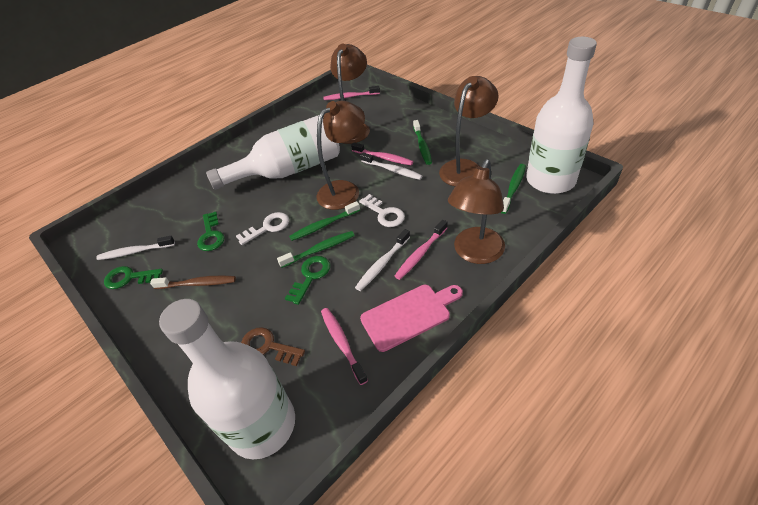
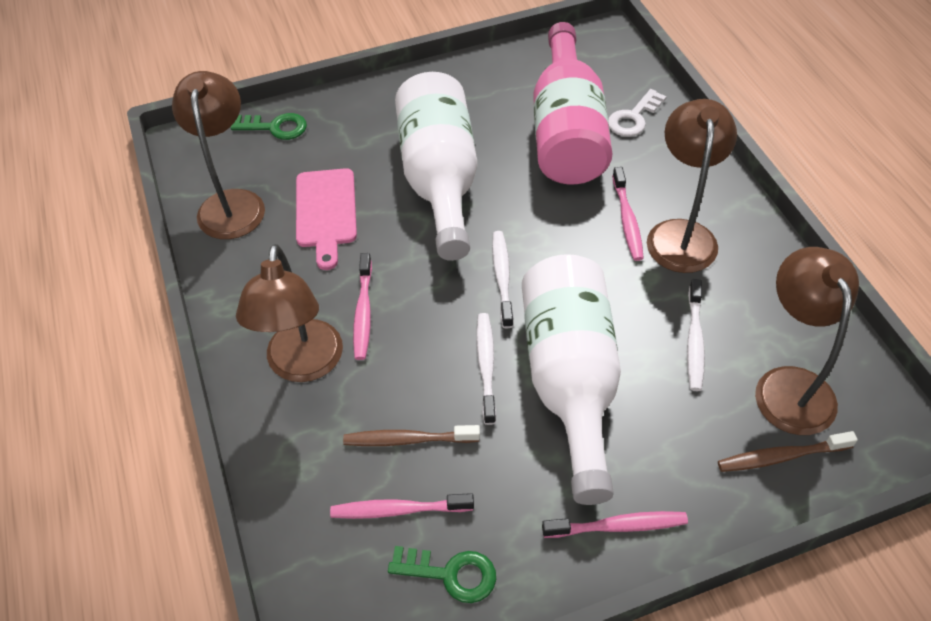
brown key: 1 -> 0
brown toothbrush: 1 -> 2
green key: 3 -> 2
green toothbrush: 4 -> 0
pink bottle: 0 -> 1
white bottle: 3 -> 2
white key: 2 -> 1

